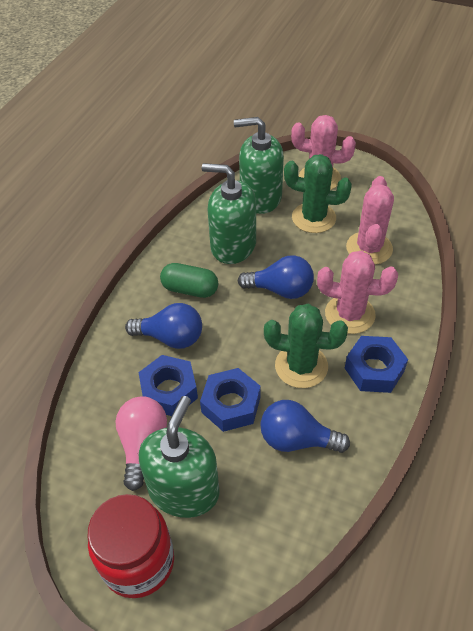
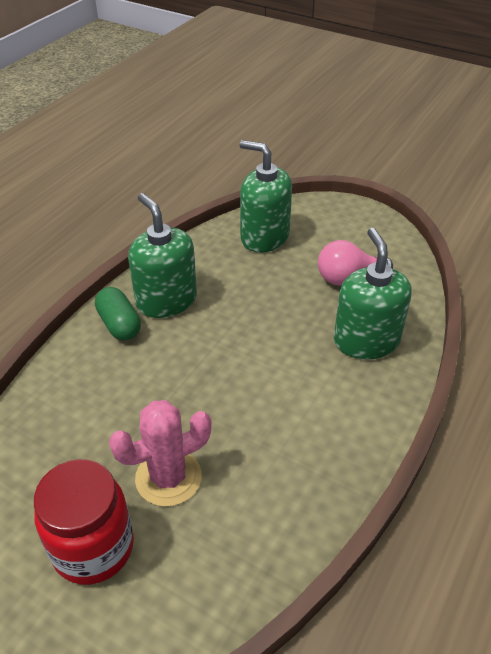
blue light bulb: 3 -> 0
blue nut: 3 -> 0
green cactus: 2 -> 0
pink cactus: 3 -> 1

